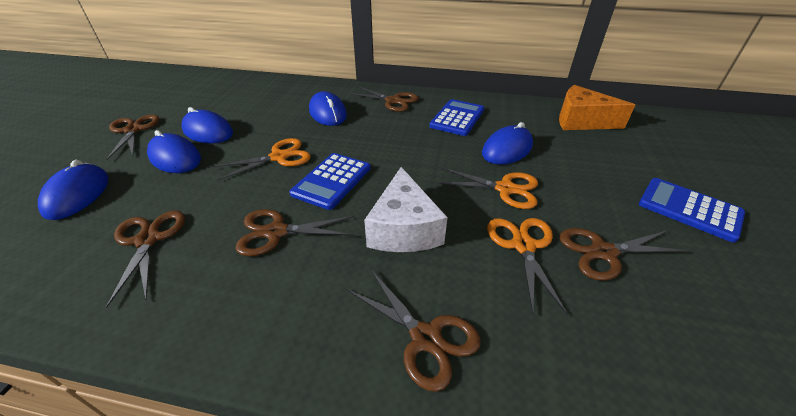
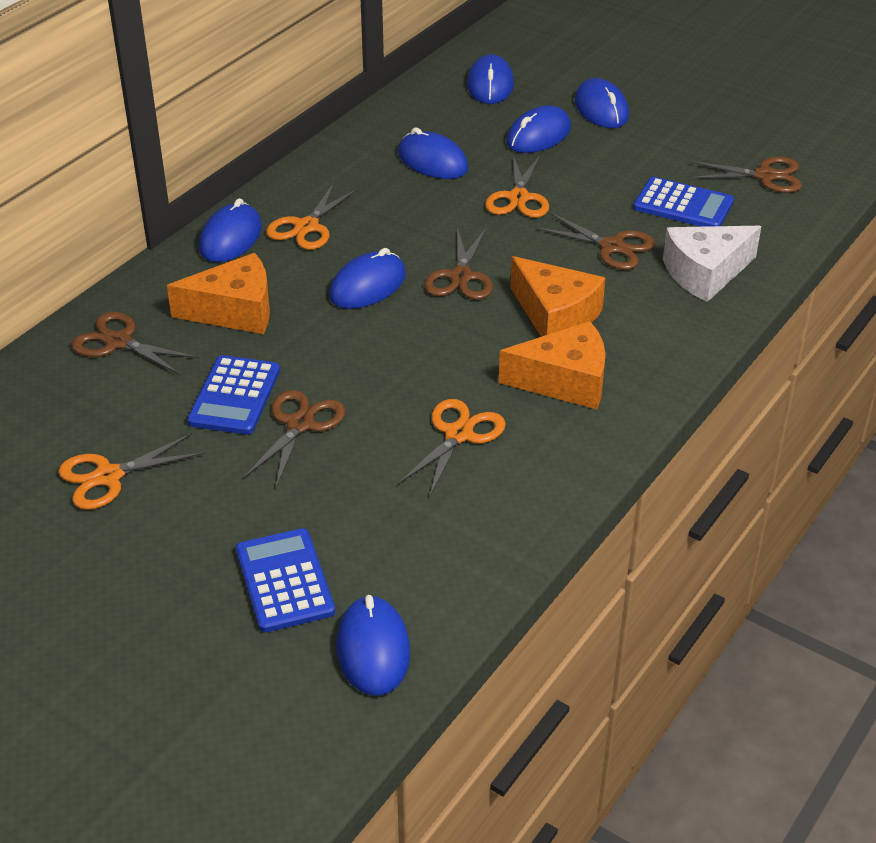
blue mouse: 5 -> 7
brown scissors: 6 -> 5
orange cheese: 1 -> 3
orange scissors: 3 -> 4

